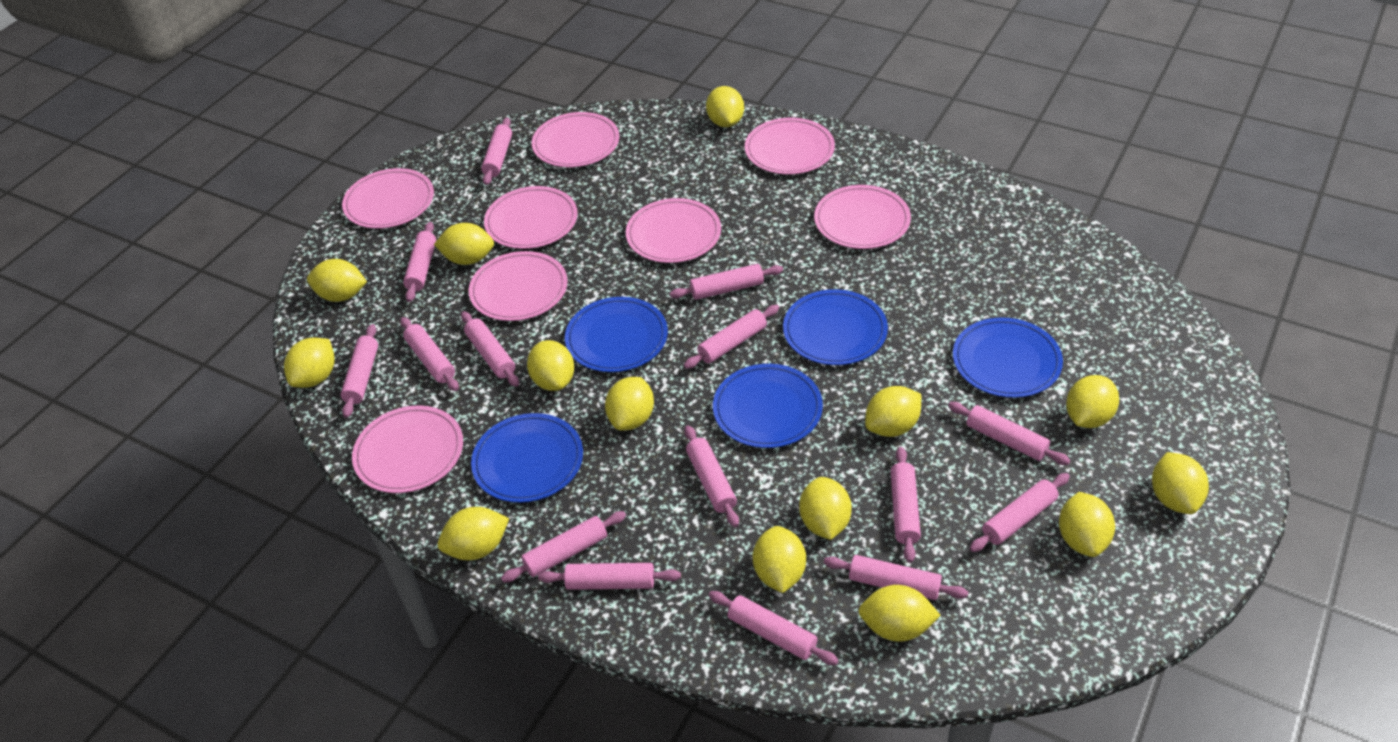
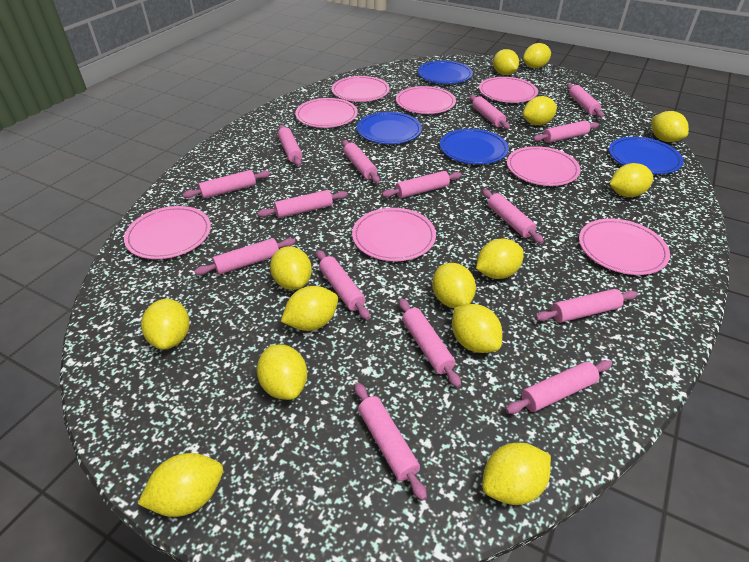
blue plate: 5 -> 4

